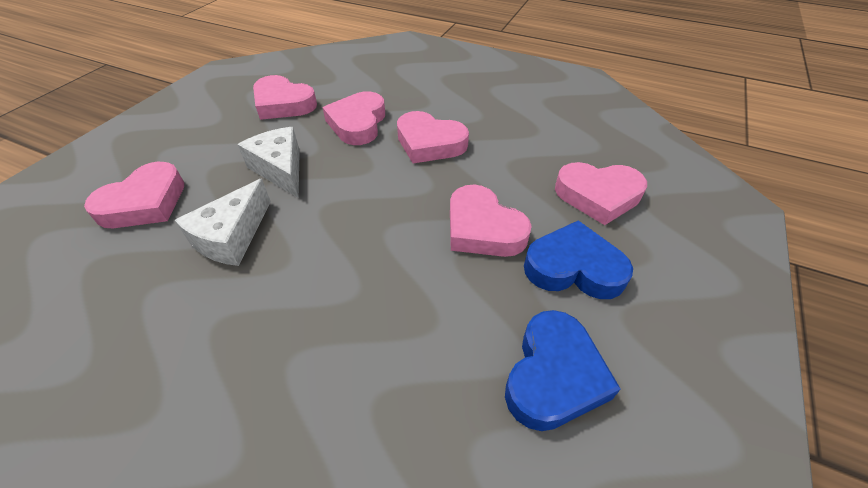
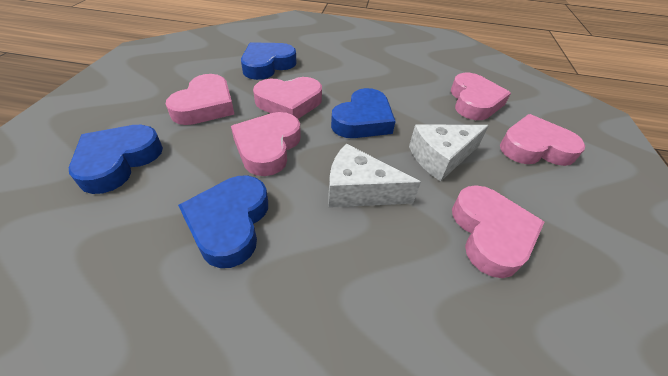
blue heart: 2 -> 4

